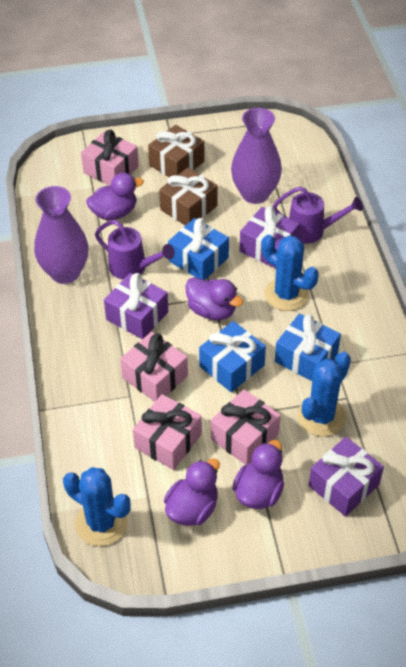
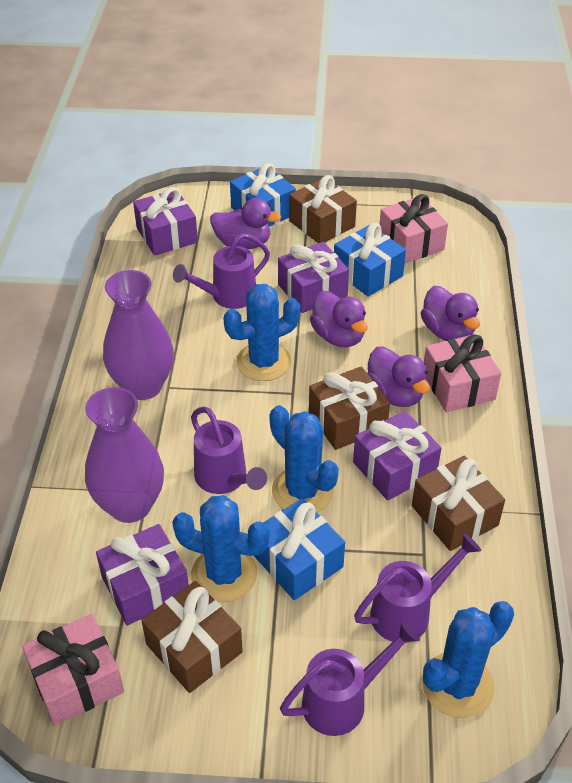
blue cactus: 3 -> 4
brown gift: 2 -> 4
pink gift: 4 -> 3
purple gift: 3 -> 4
purple watering can: 2 -> 4

